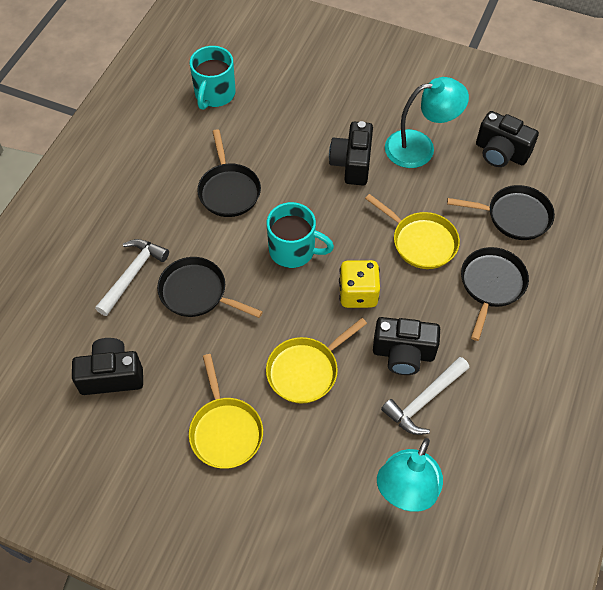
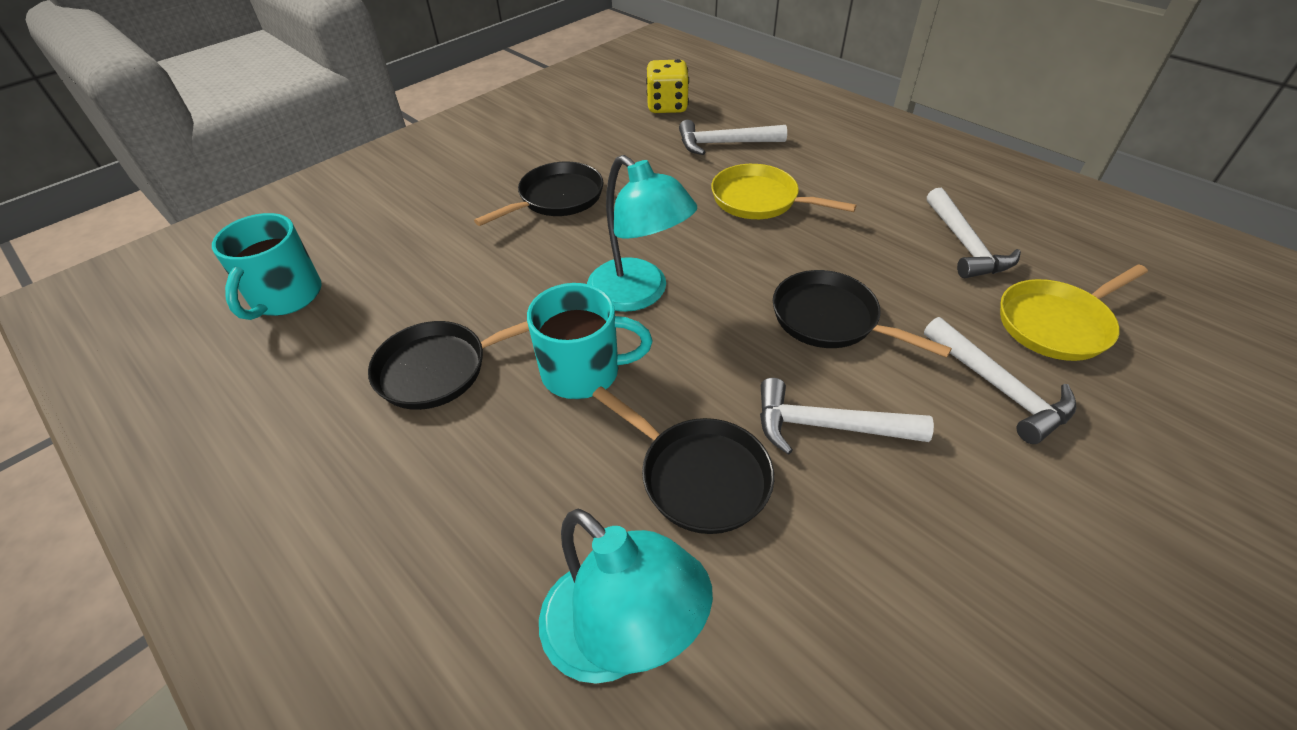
black camera: 4 -> 0
white hammer: 2 -> 4
yellow pan: 3 -> 2

